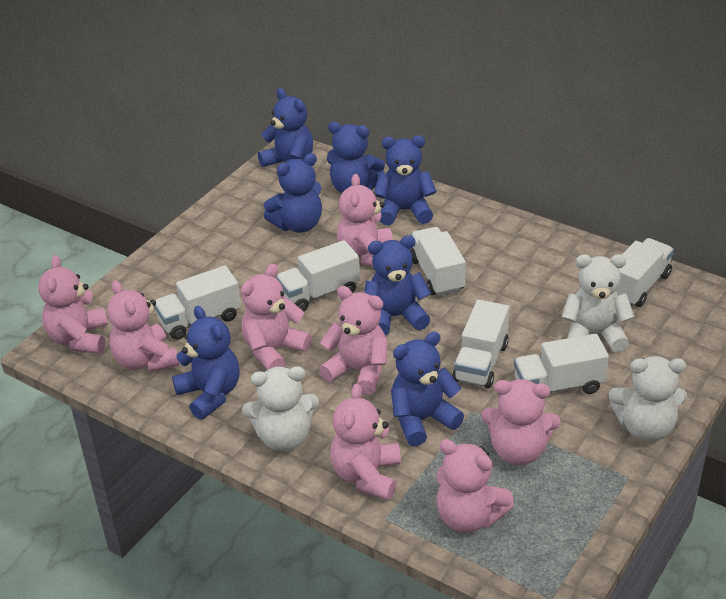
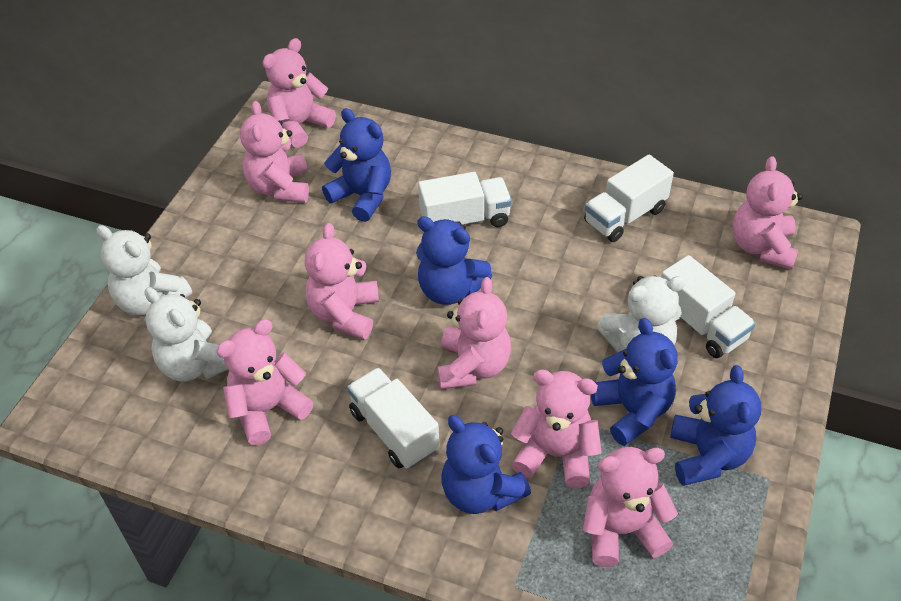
blue teddy bear: 7 -> 5
white truck: 6 -> 4

